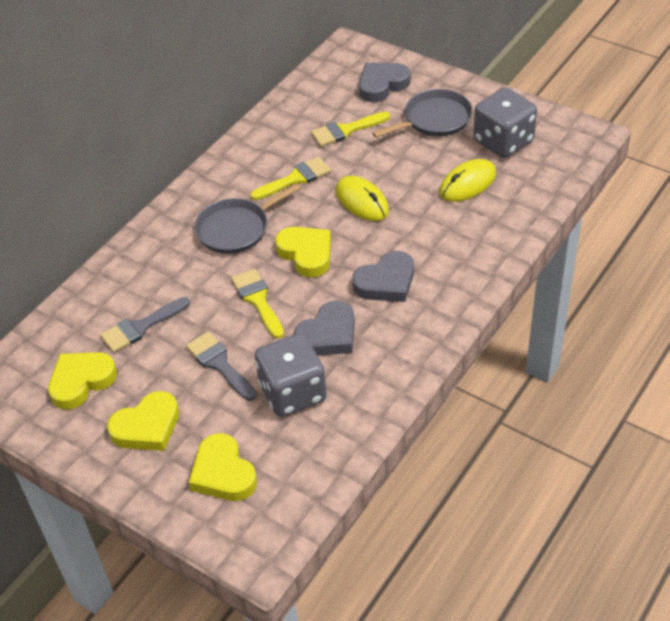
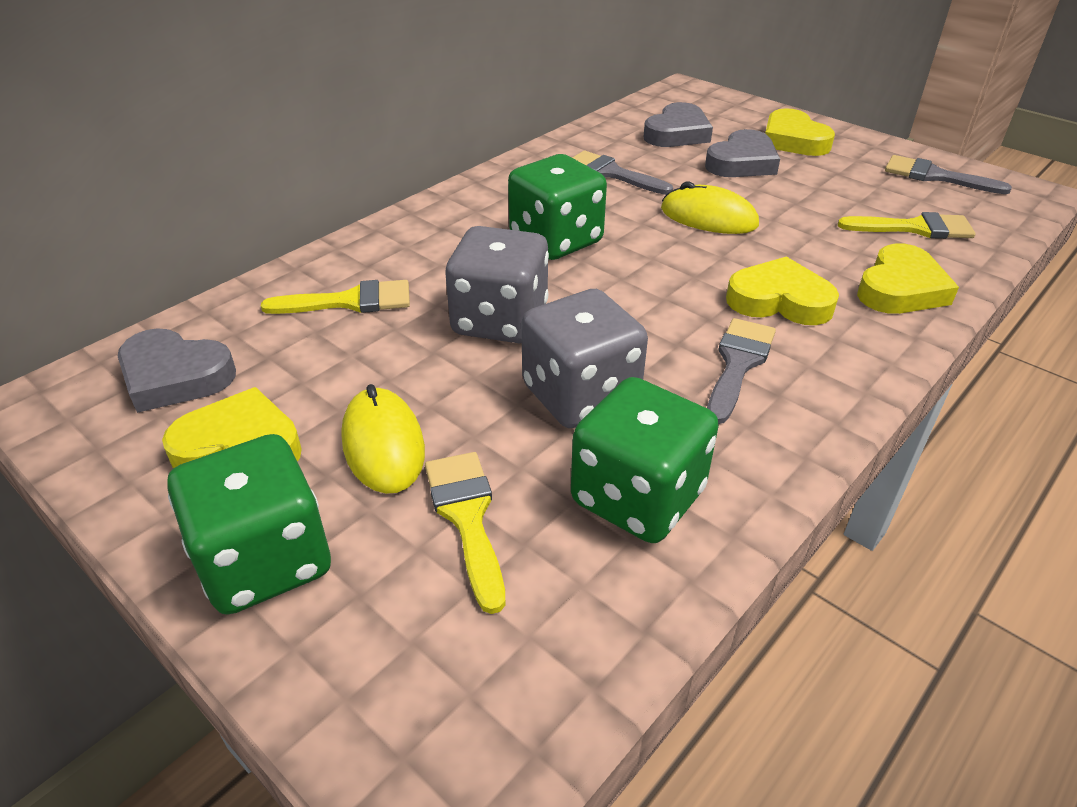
green dice: 0 -> 3
grey brush: 2 -> 3
grey pan: 2 -> 0

